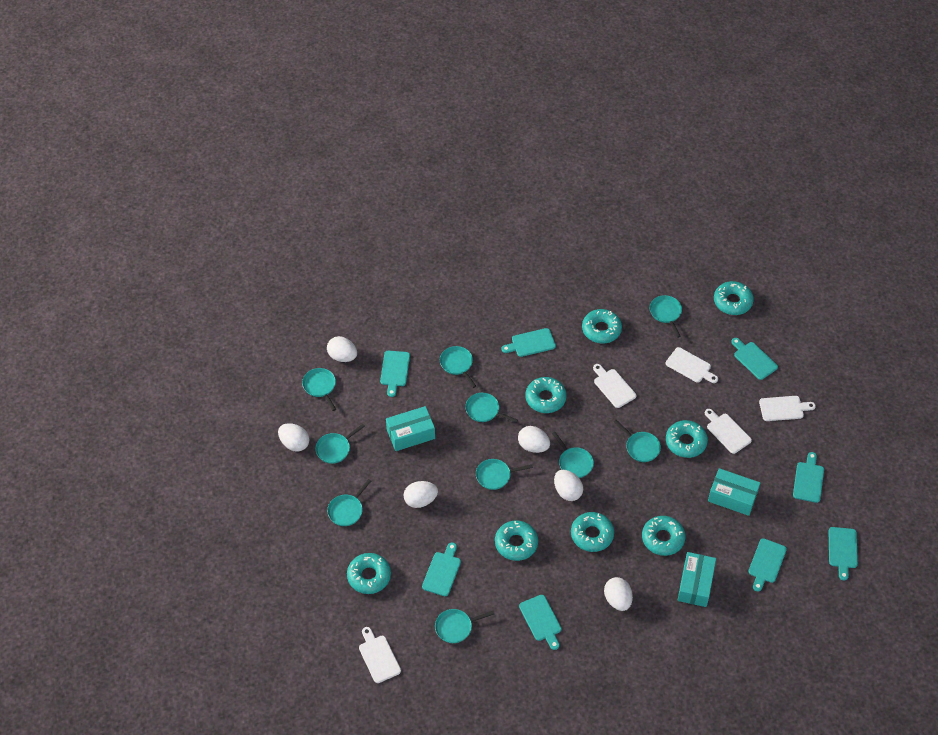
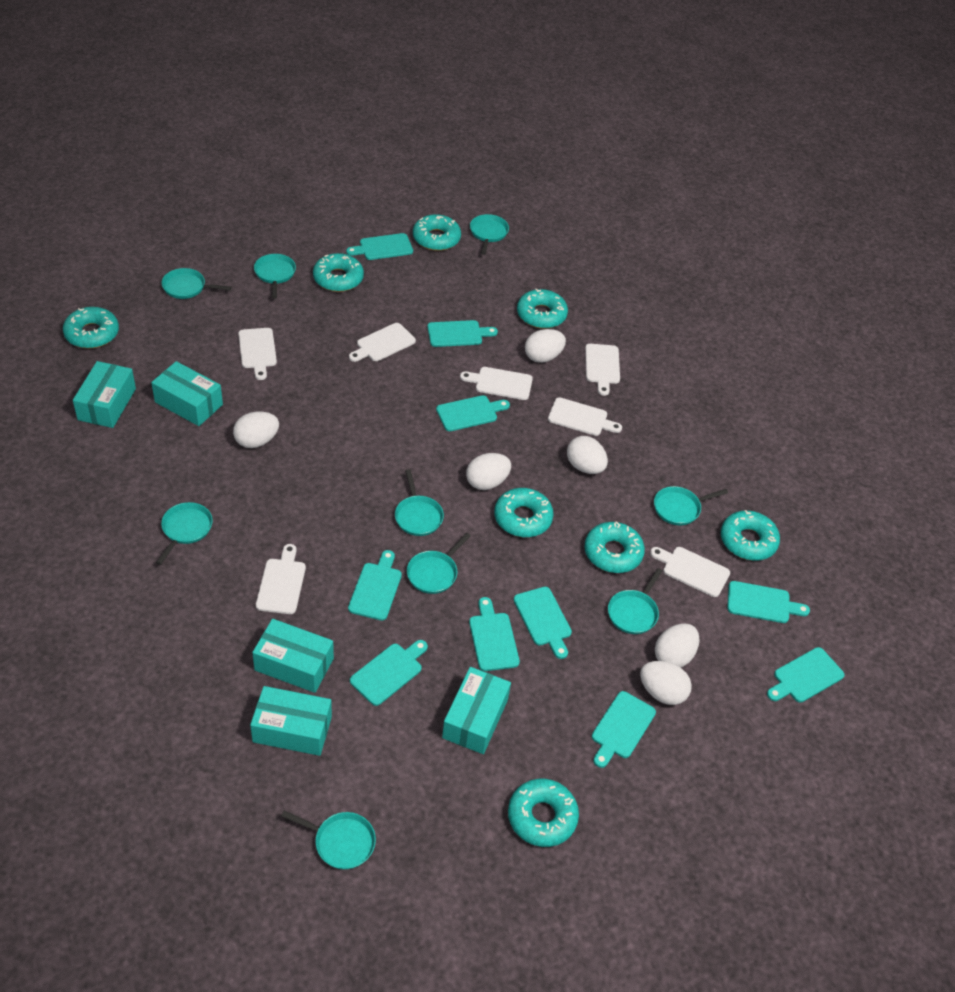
turquoise box: 3 -> 5
turquoise cutting board: 8 -> 10
turquoise pan: 10 -> 9
white cutting board: 5 -> 7

